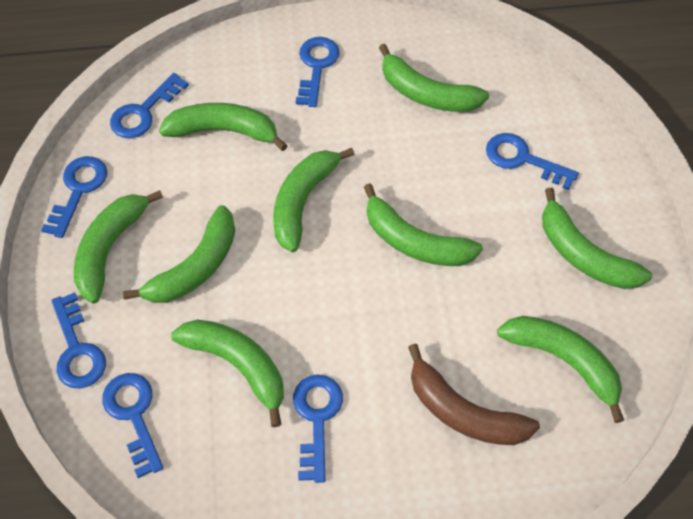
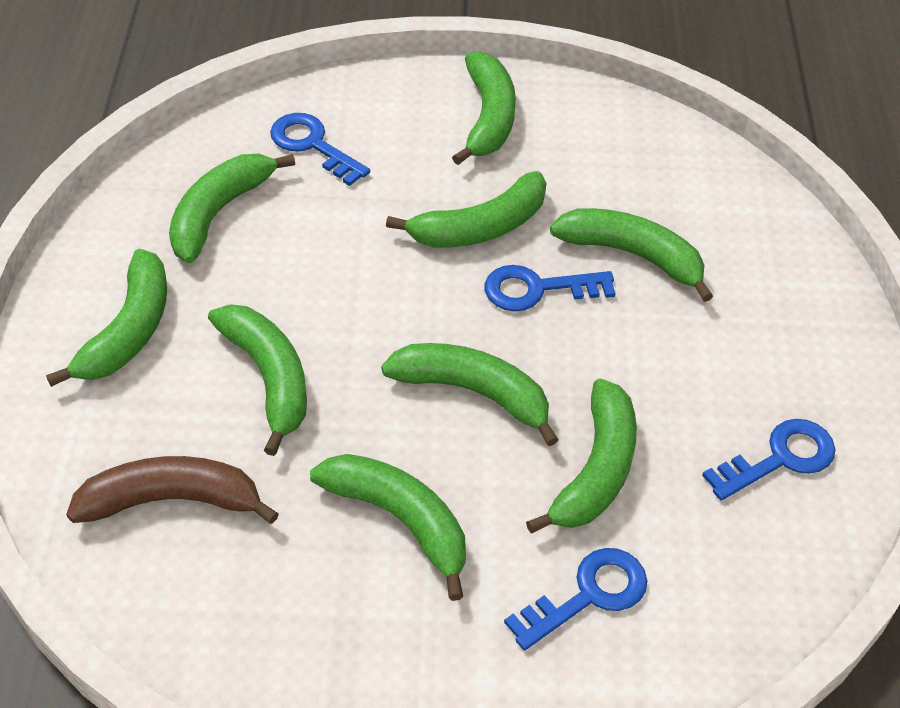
blue key: 7 -> 4

